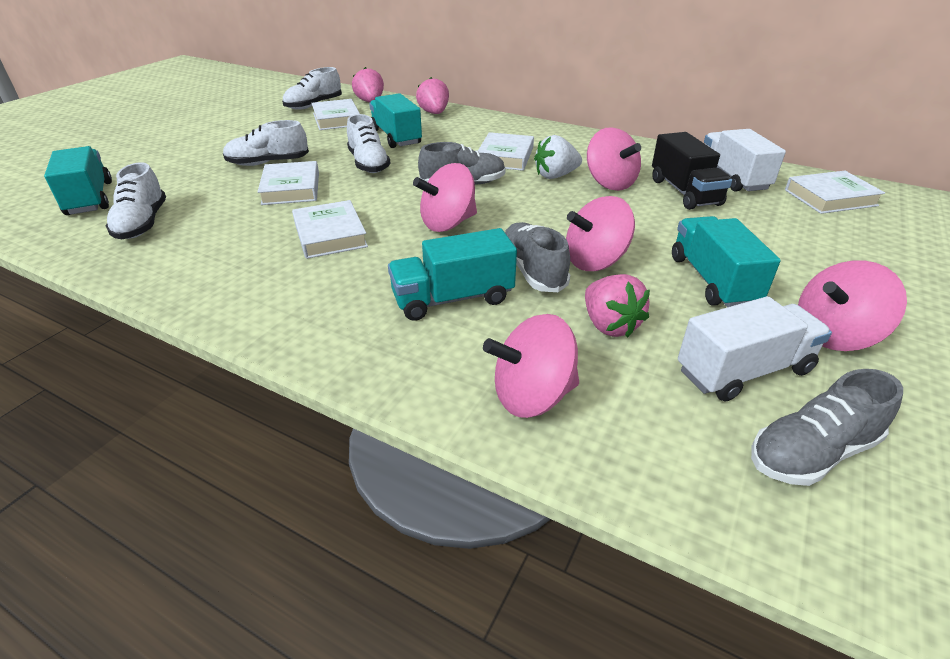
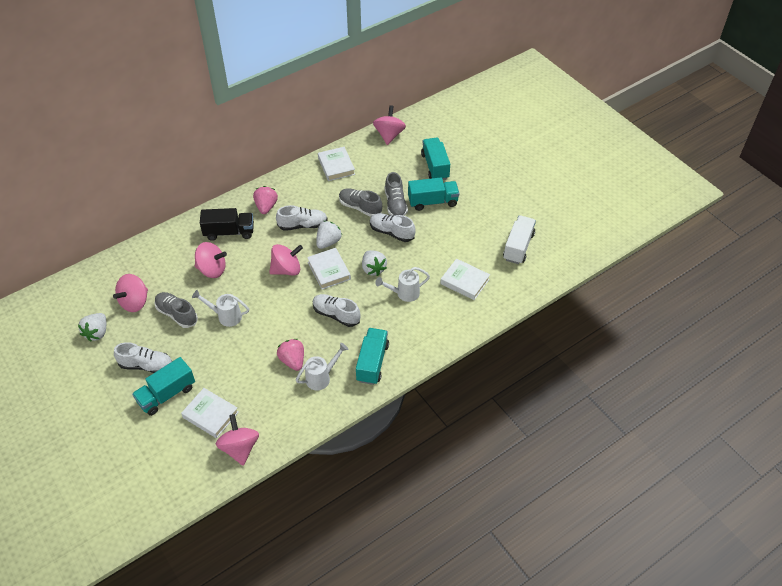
pink strawberry: 3 -> 2
white book: 5 -> 4
white strawberry: 1 -> 3
white truck: 2 -> 1
white watering can: 0 -> 3

